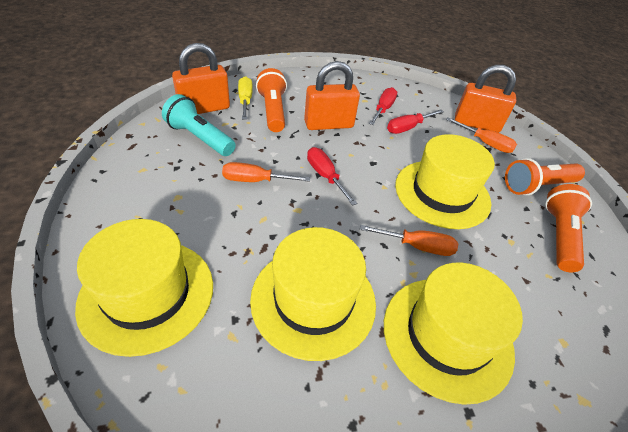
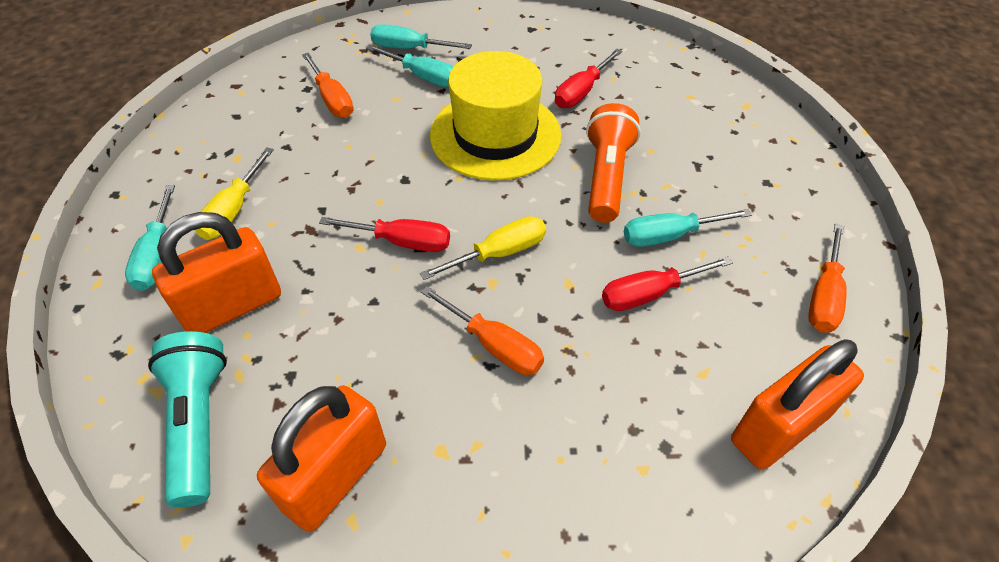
orange flashlight: 3 -> 1
turquoise screwdriver: 0 -> 4
yellow hat: 4 -> 1
yellow screwdriver: 1 -> 2

